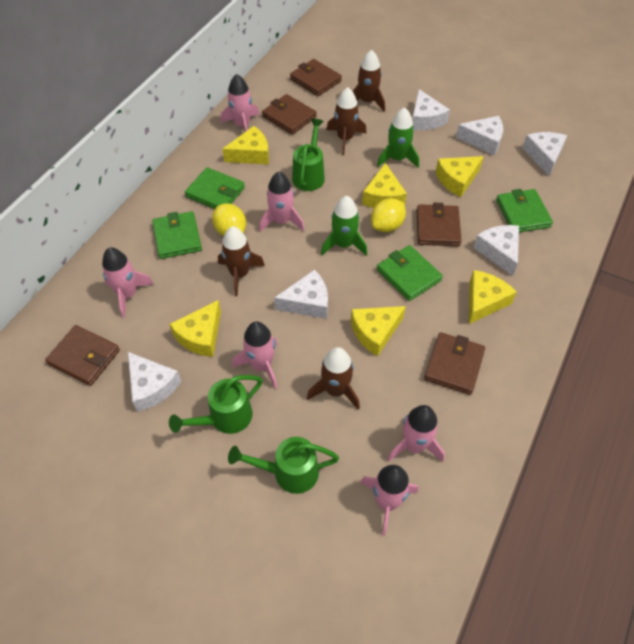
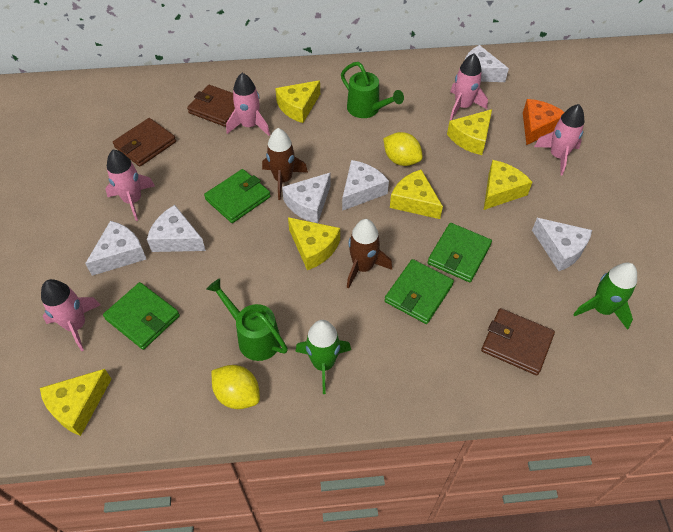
brown rocket: 4 -> 2
brown wallet: 5 -> 3
green watering can: 3 -> 2
orange cheese: 0 -> 1
pink rocket: 6 -> 5

